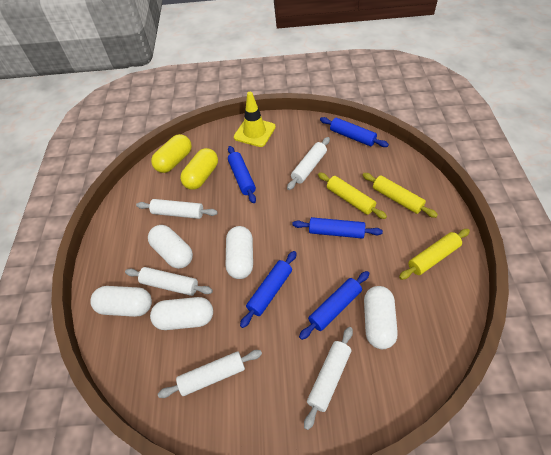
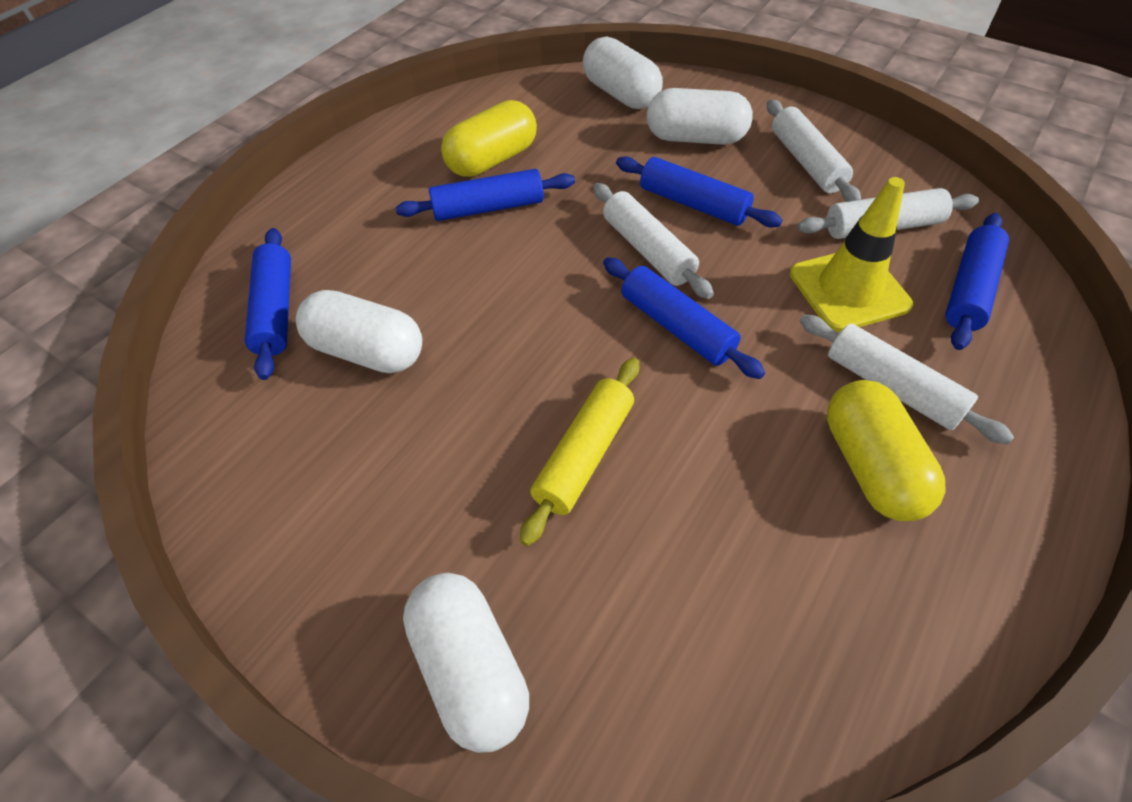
white capsule: 5 -> 4
white rolling pin: 5 -> 4
yellow rolling pin: 3 -> 1

